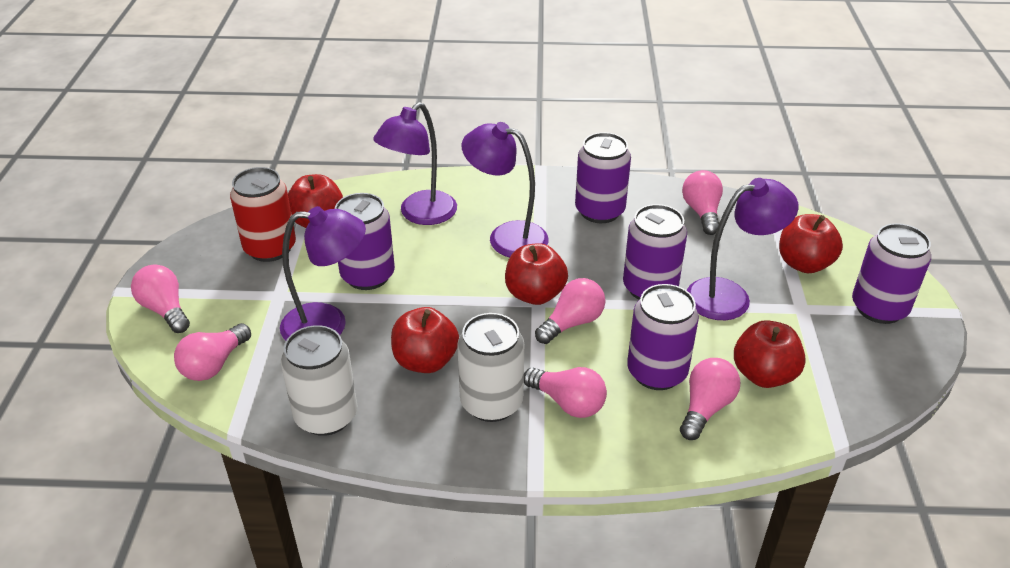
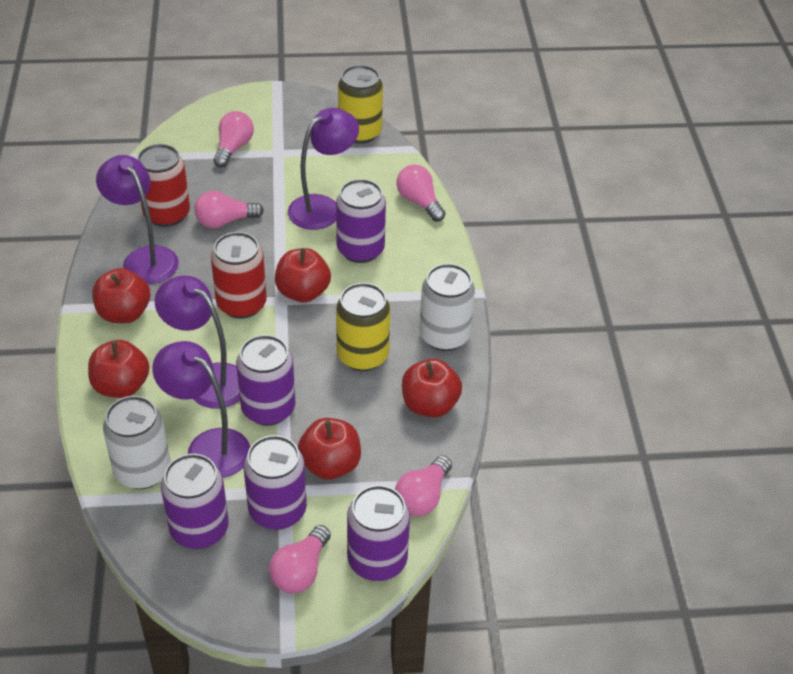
pink light bulb: 6 -> 5
red can: 1 -> 2
yellow can: 0 -> 2

